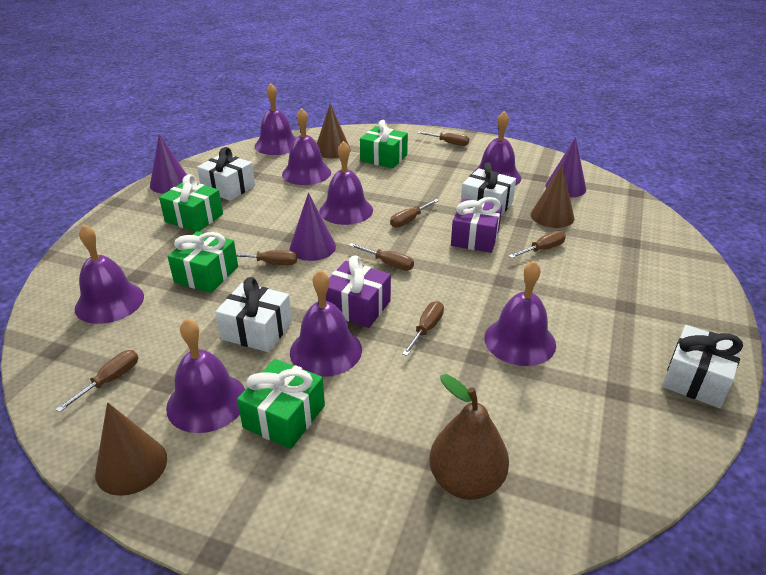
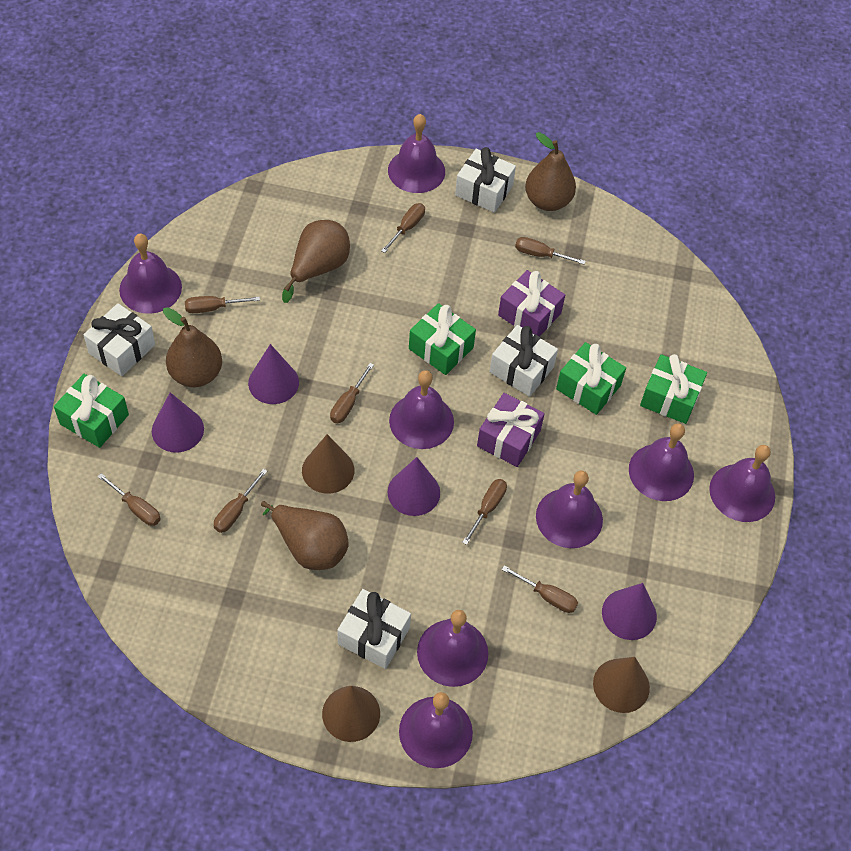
brown pear: 1 -> 4
brown screwdriver: 7 -> 8
purple cone: 3 -> 4

